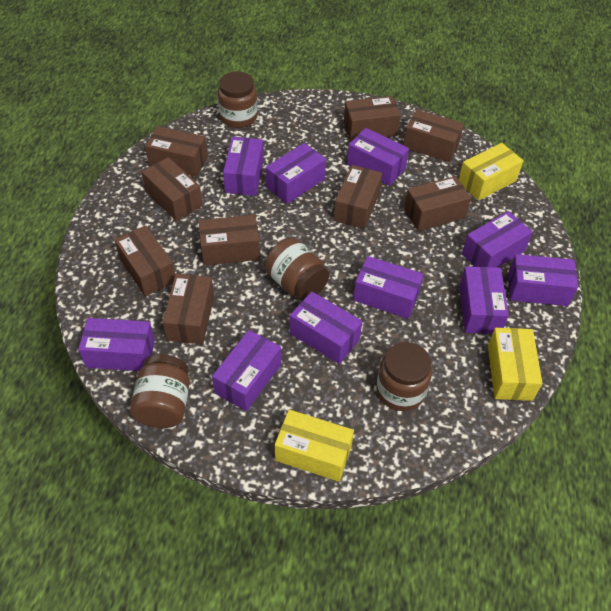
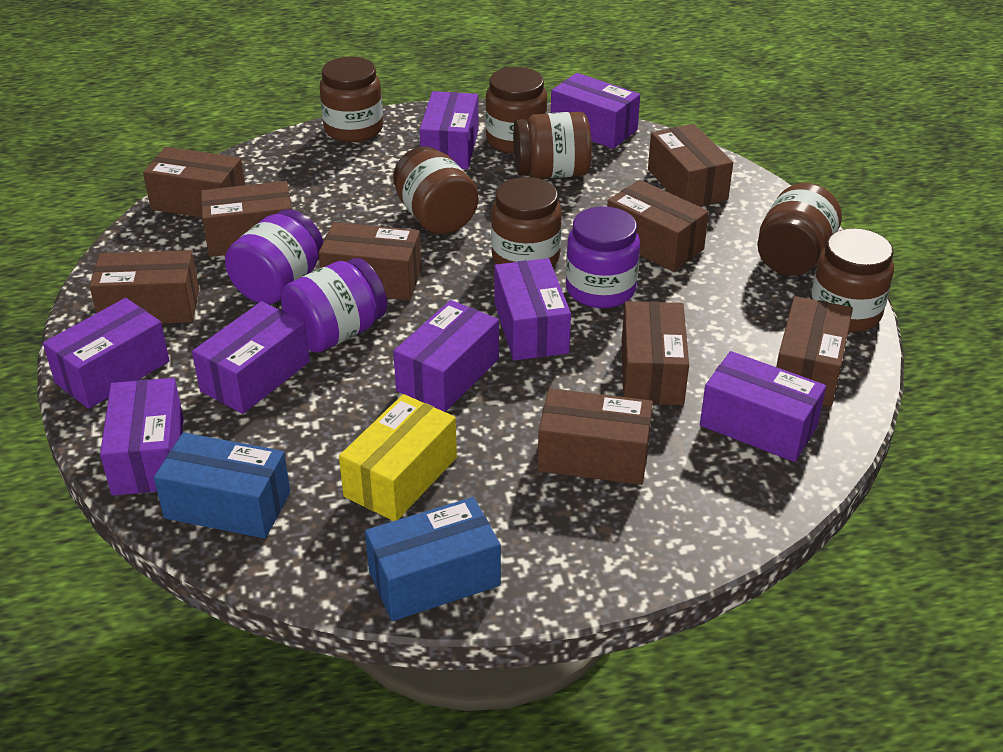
blue box: 0 -> 2
brown jar: 4 -> 7
purple box: 10 -> 8
purple jar: 0 -> 3
yellow box: 3 -> 1

